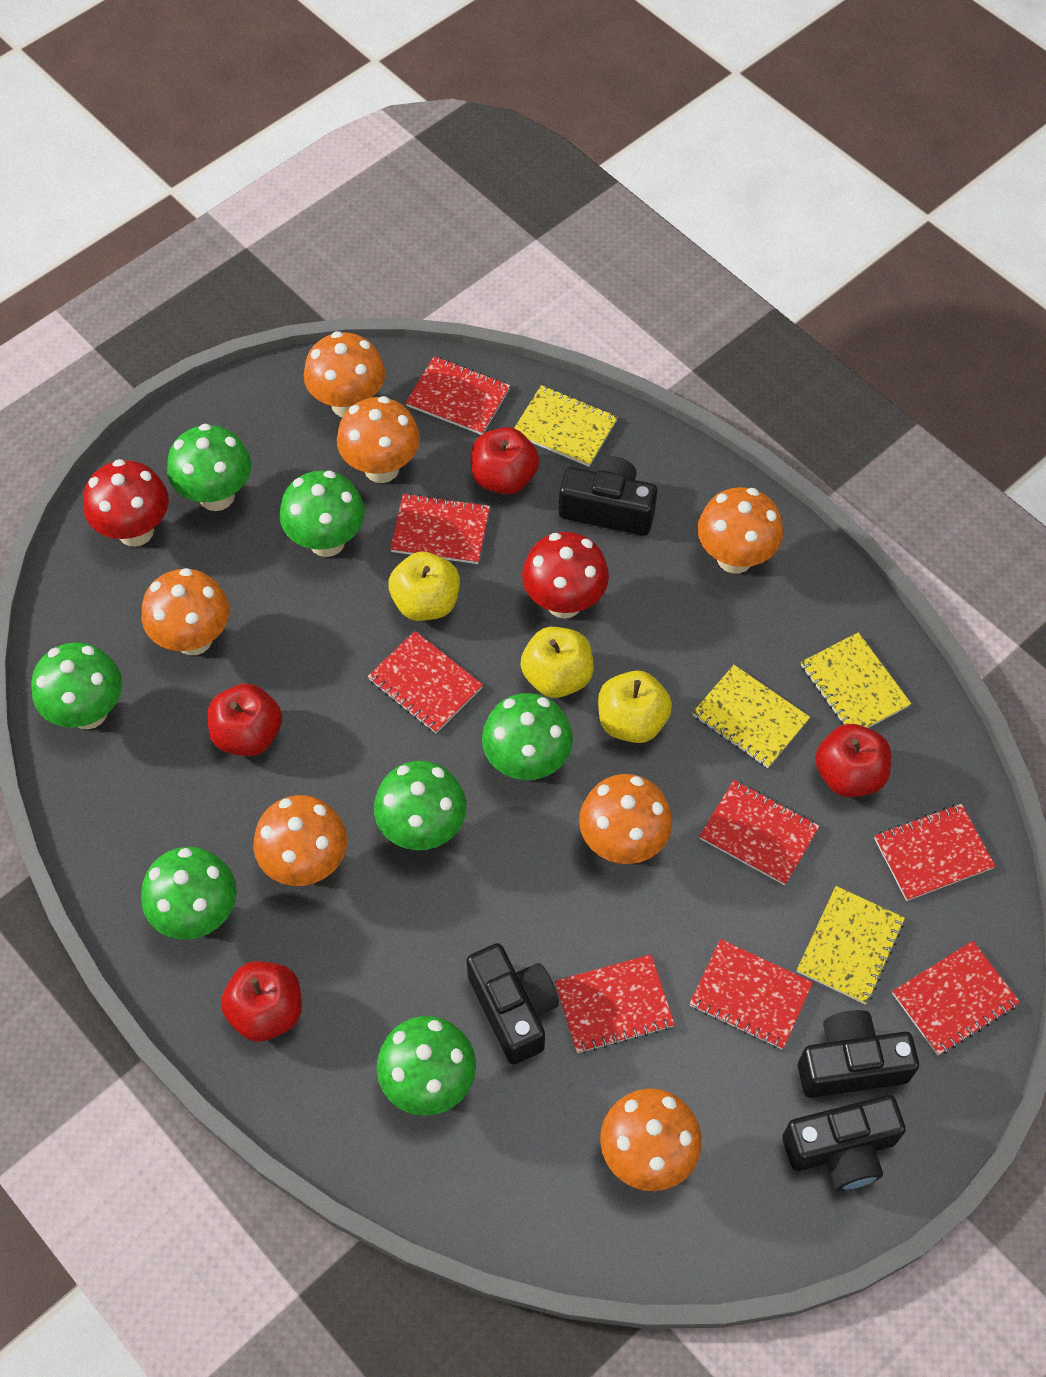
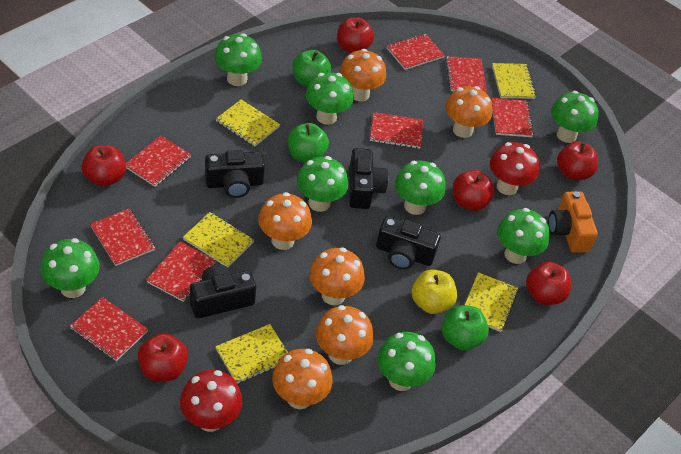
green apple: 0 -> 3
green mushroom: 7 -> 8
orange camera: 0 -> 1
orange mushroom: 7 -> 6
red apple: 4 -> 6
yellow apple: 3 -> 1
yellow notebook: 4 -> 5

